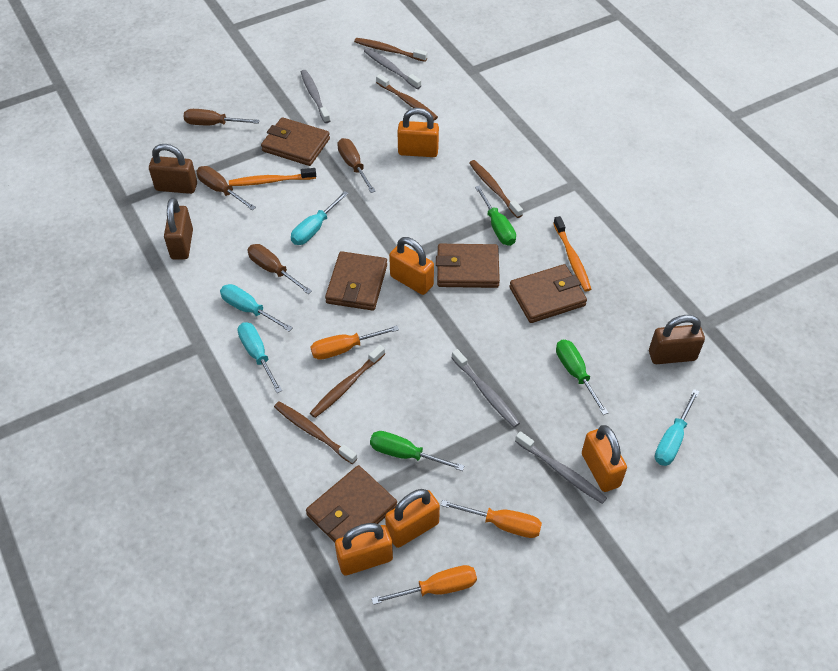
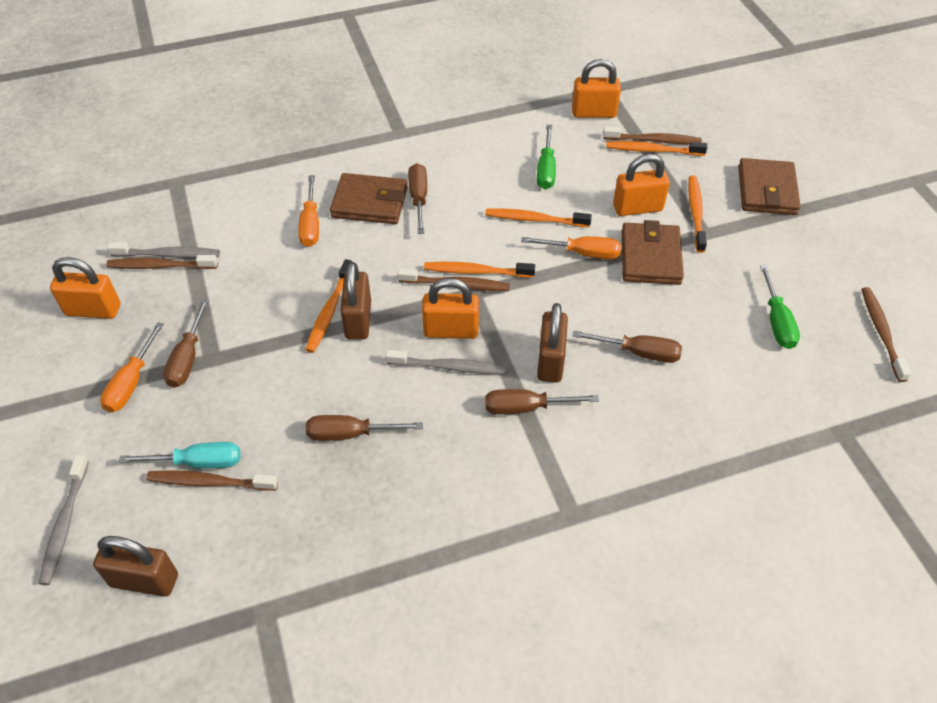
brown screwdriver: 4 -> 5
brown wallet: 5 -> 3
green screwdriver: 3 -> 2
grey toothbrush: 4 -> 3
orange padlock: 5 -> 4
orange toothbrush: 2 -> 5
turquoise screwdriver: 4 -> 1

